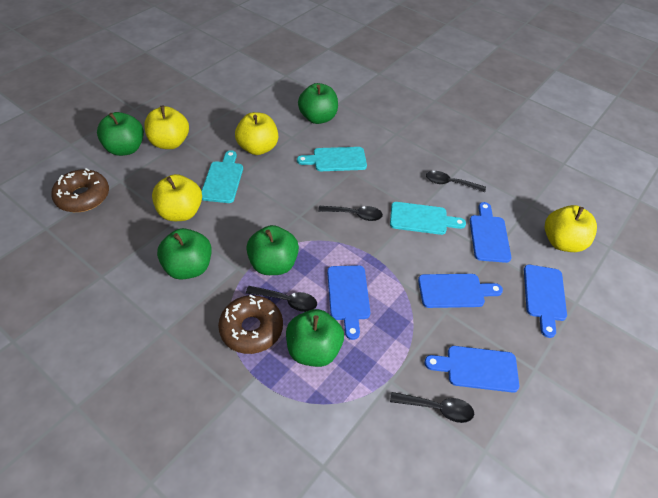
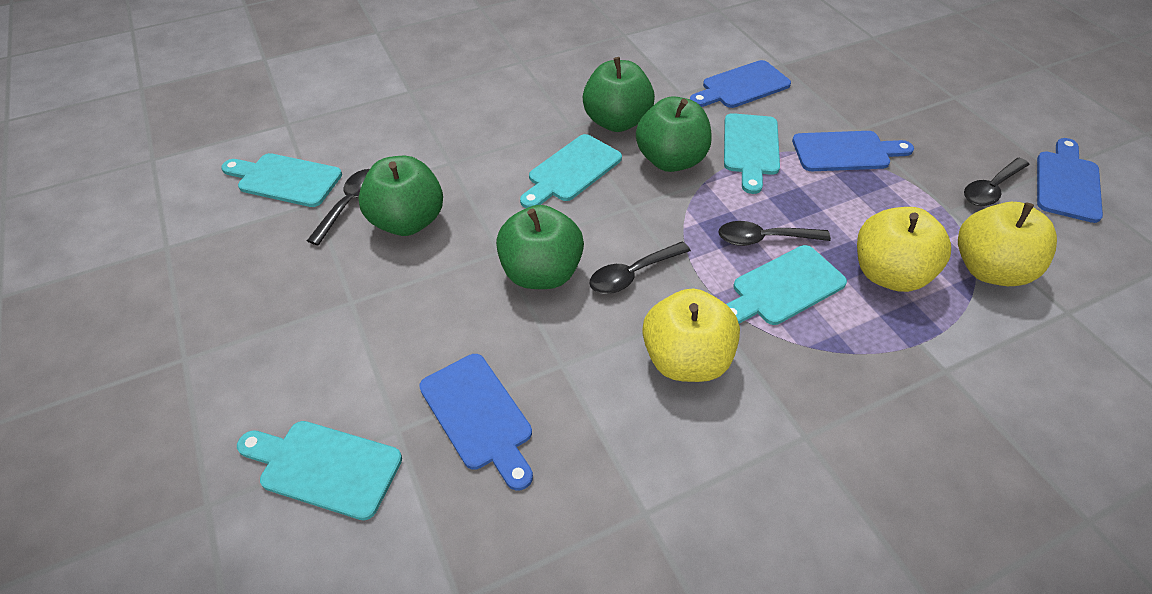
blue cutting board: 5 -> 4
brown donut: 2 -> 0
green apple: 5 -> 4
turquoise cutting board: 3 -> 5
yellow apple: 4 -> 3

